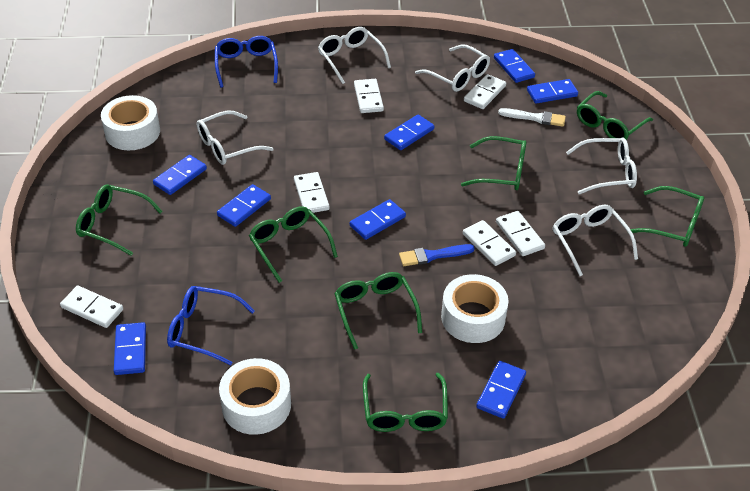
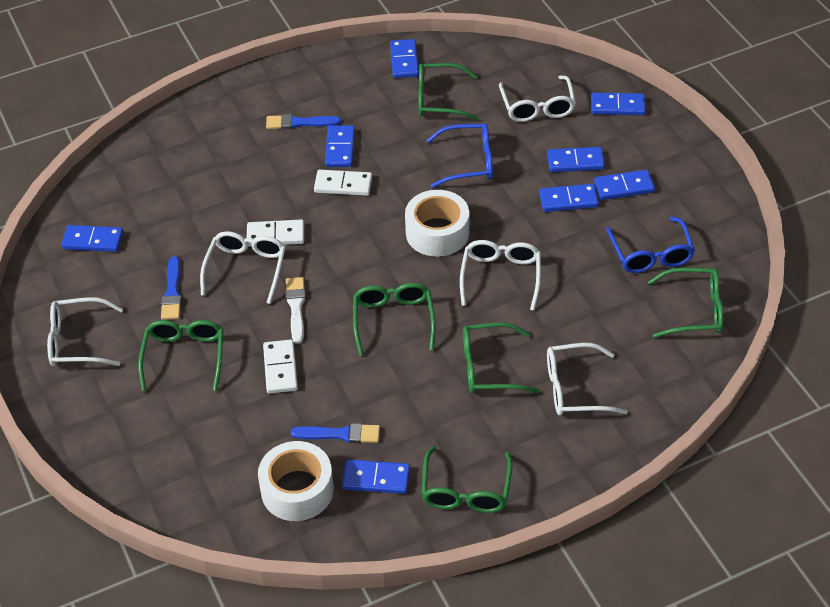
blue brush: 1 -> 3
green glasses: 7 -> 6
white domino: 6 -> 3
white tape: 3 -> 2

